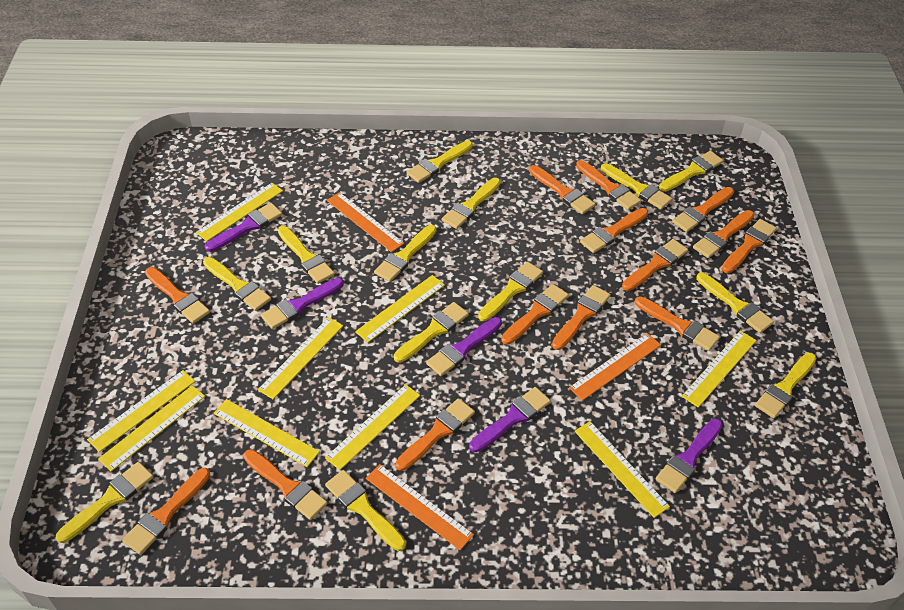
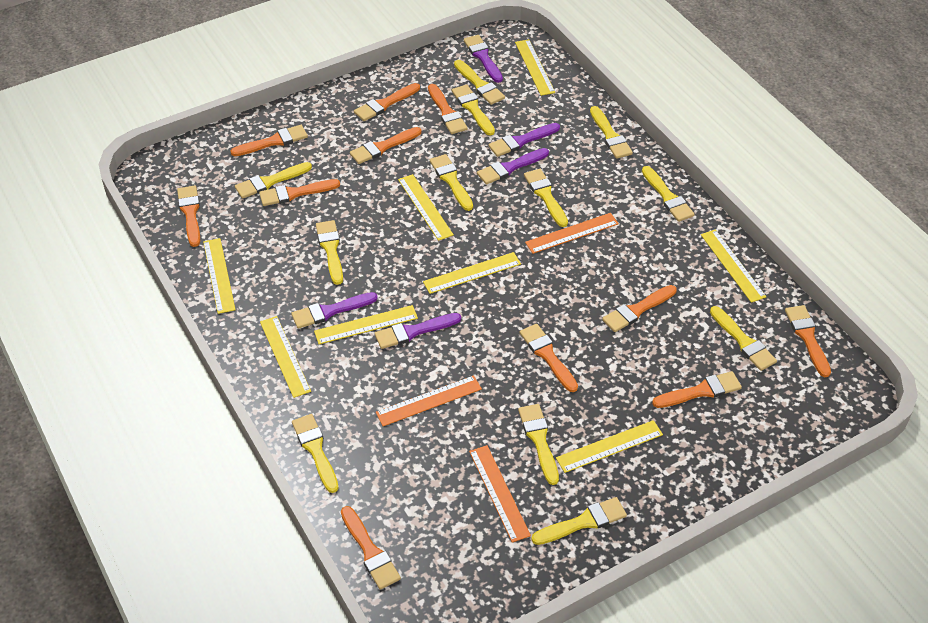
orange brush: 14 -> 11
yellow brush: 13 -> 12
yellow ruler: 9 -> 8

